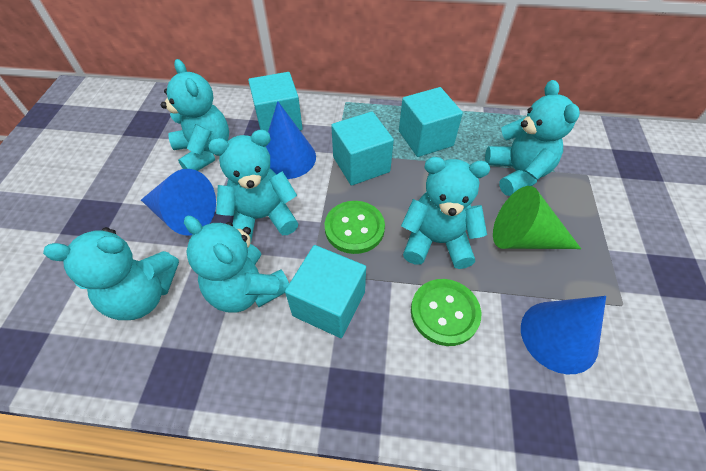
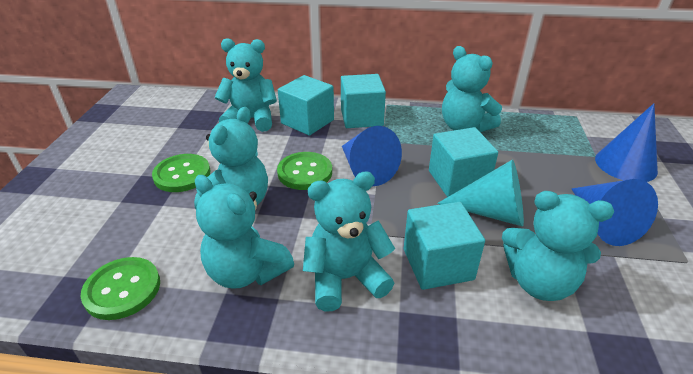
green button: 2 -> 3
green cone: 1 -> 0
turquoise cone: 0 -> 1

